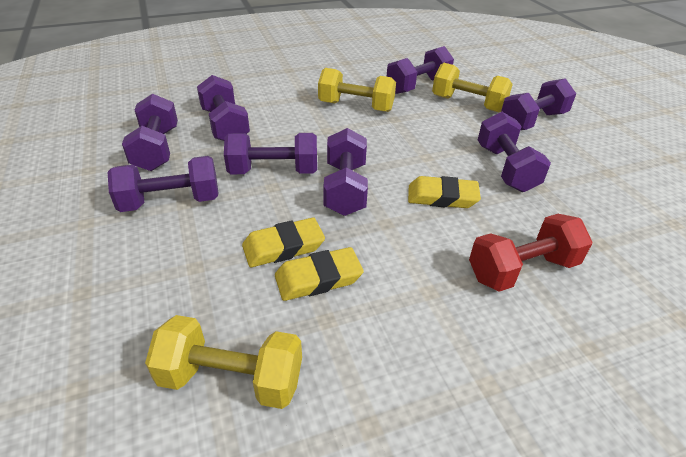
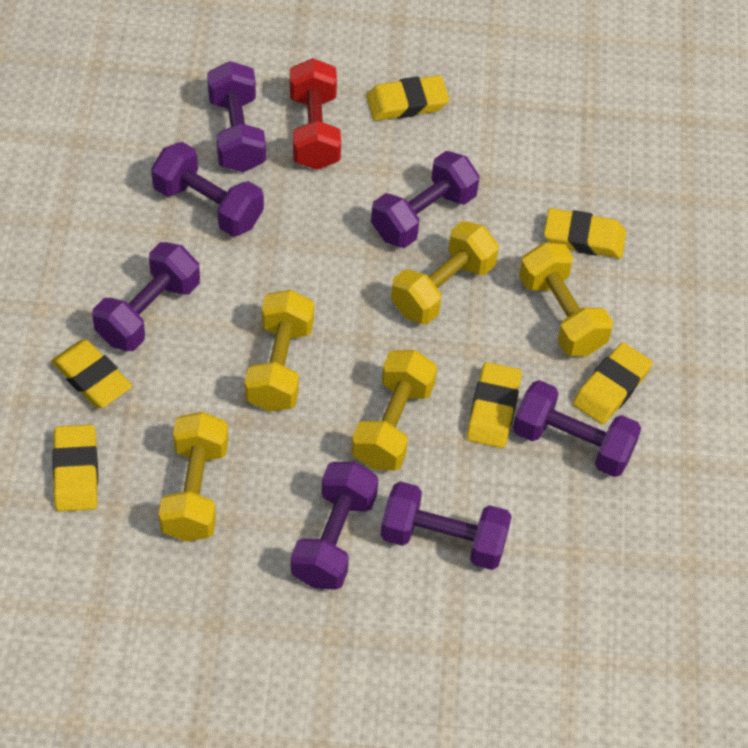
purple dumbbell: 8 -> 7
yellow dumbbell: 3 -> 5
yellow eraser: 3 -> 6

